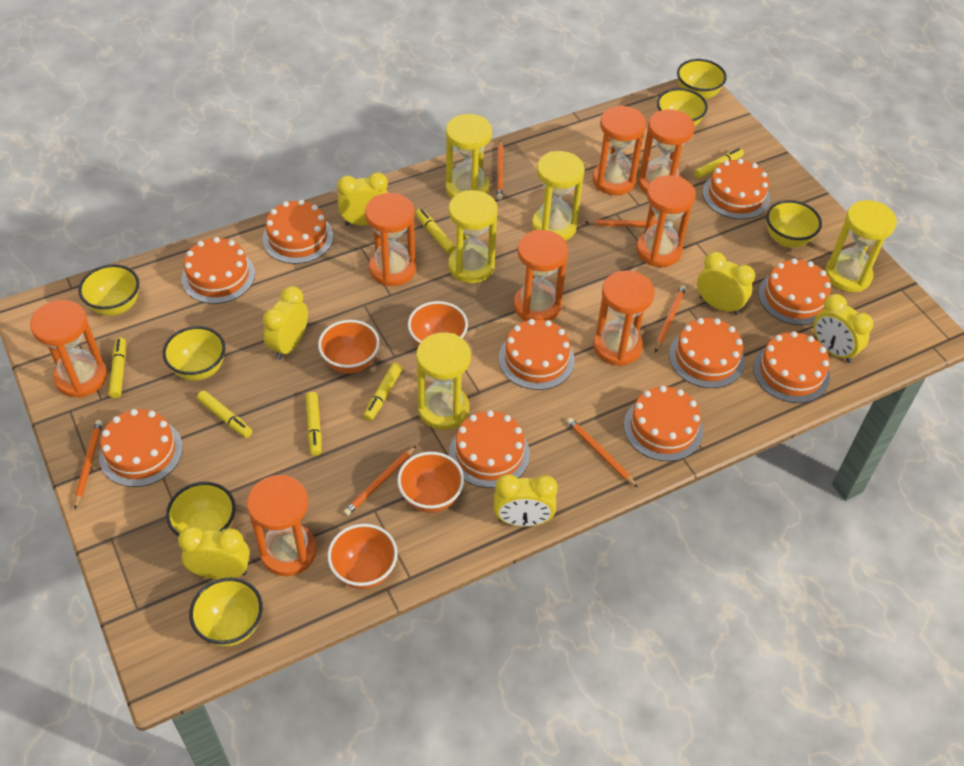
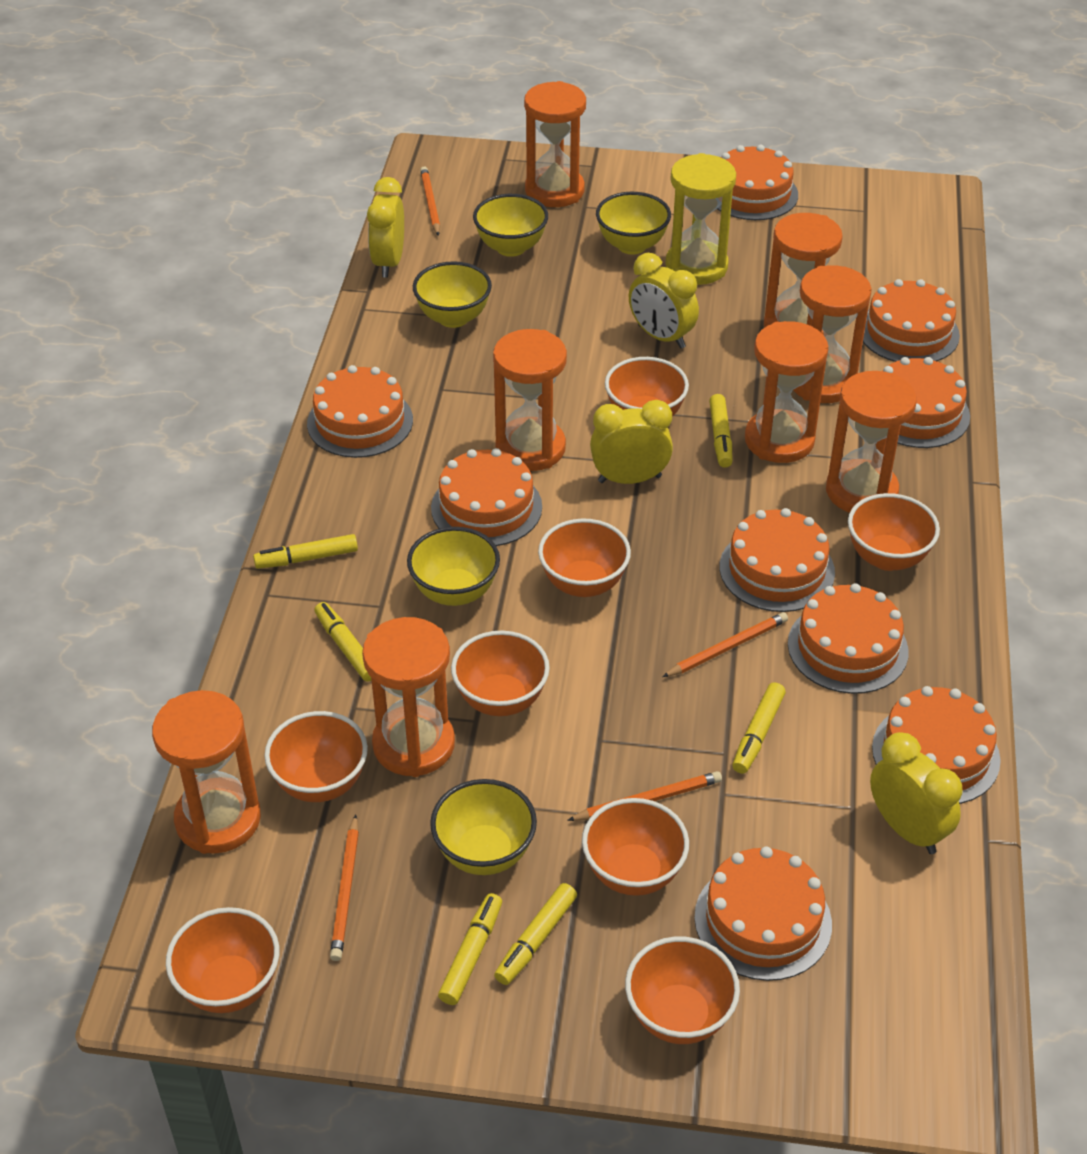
orange bowl: 4 -> 8
orange cake: 10 -> 9
orange pencil: 6 -> 4
yellow bowl: 7 -> 5
yellow clock: 6 -> 4
yellow hourglass: 5 -> 1

